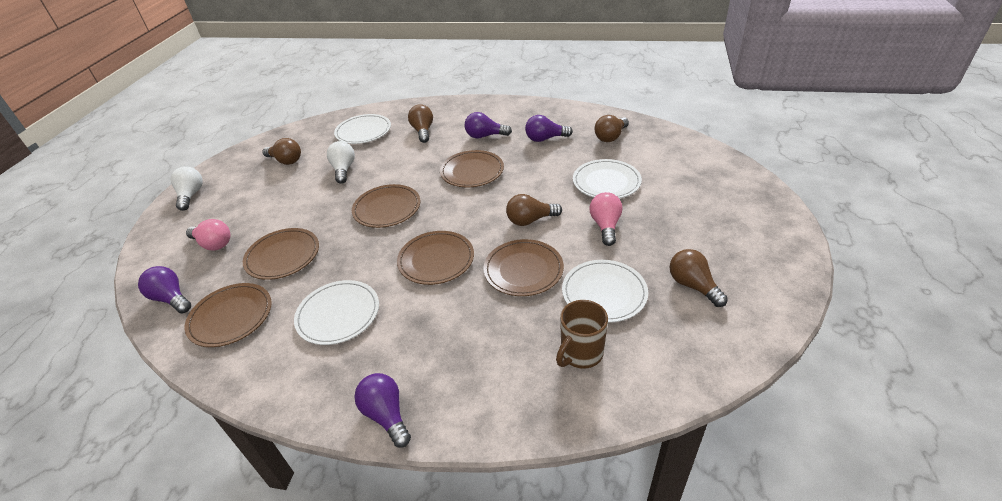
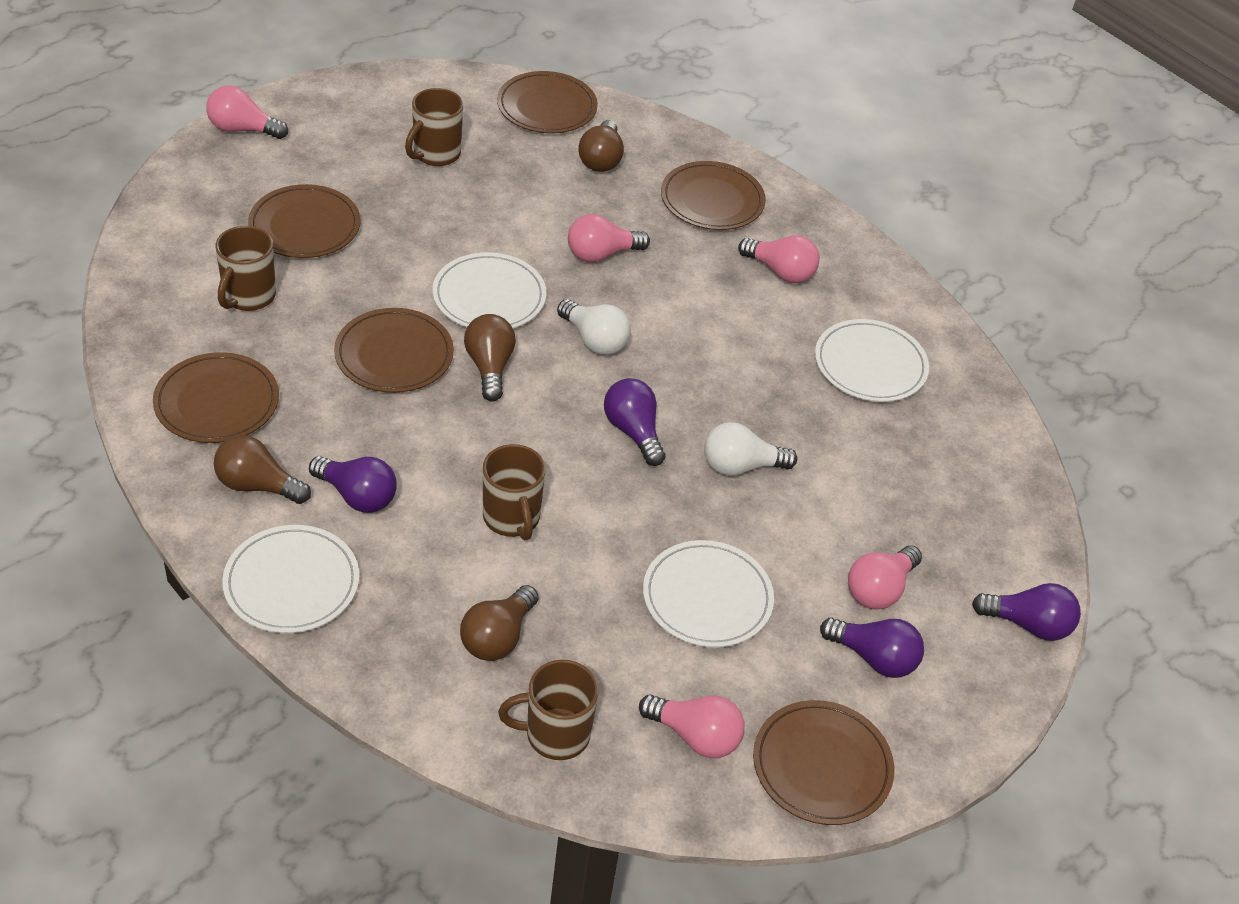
brown light bulb: 5 -> 4
brown mug: 1 -> 4
pink light bulb: 2 -> 5

